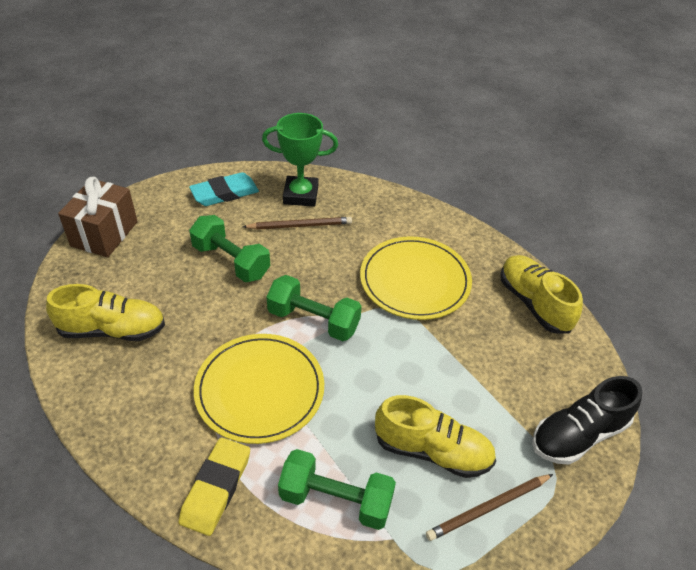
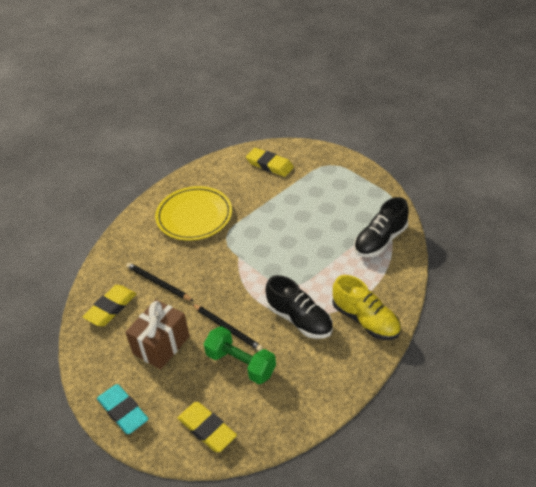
black pencil: 0 -> 2
black shoe: 1 -> 2
brown pencil: 2 -> 0
green dumbbell: 3 -> 1
green trophy: 1 -> 0
yellow eraser: 1 -> 3
yellow plate: 2 -> 1
yellow shoe: 3 -> 1

